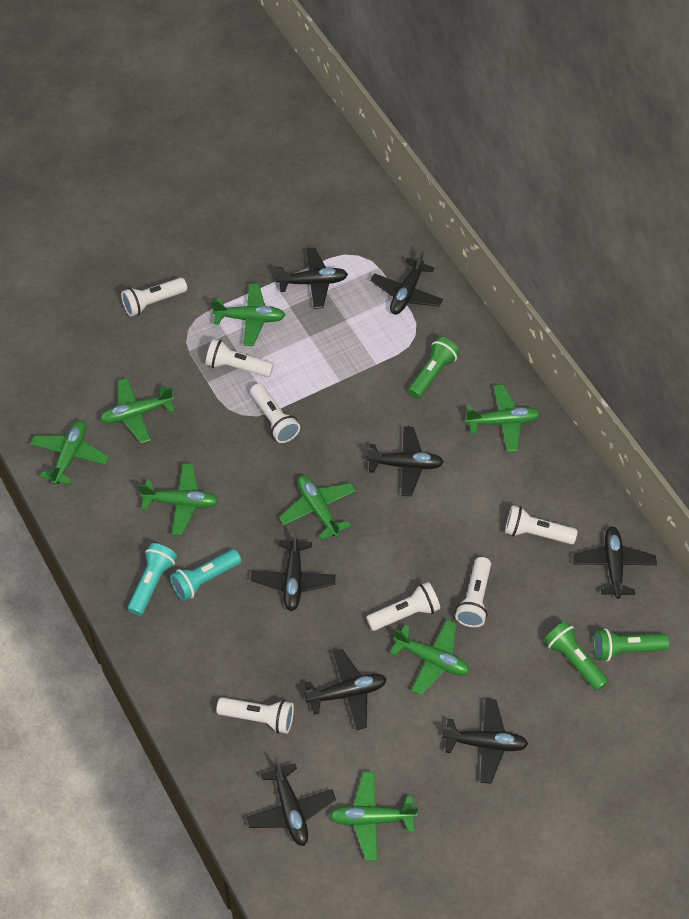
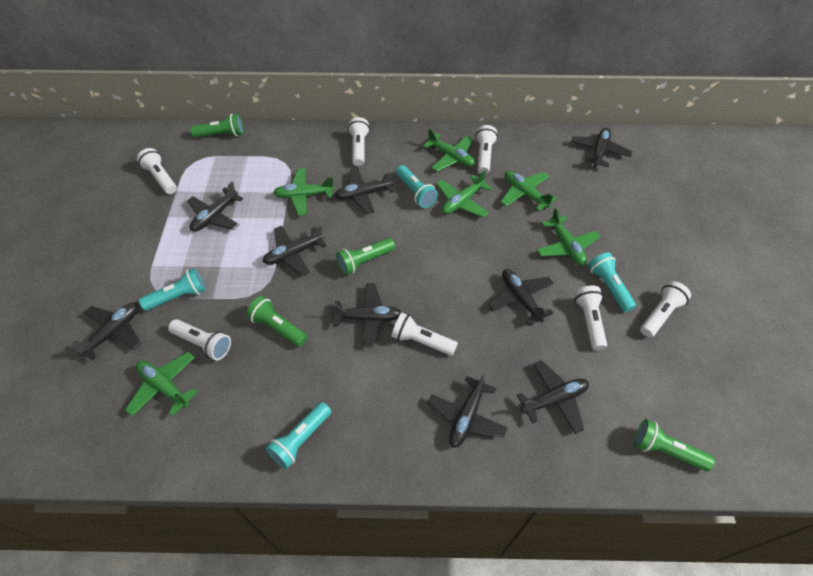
black plane: 8 -> 9
green flashlight: 3 -> 4
green plane: 8 -> 6
turquoise flashlight: 2 -> 4

